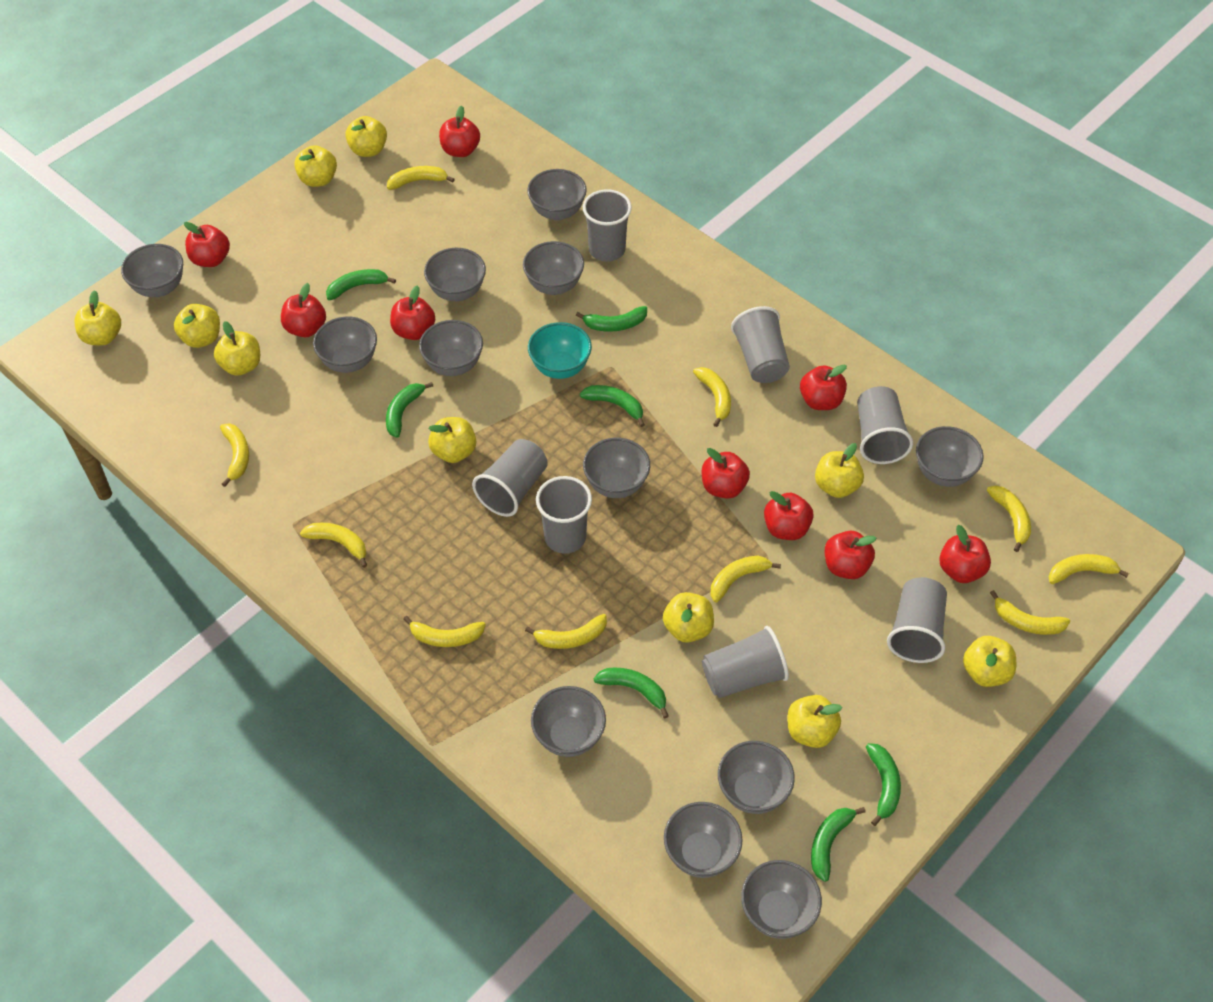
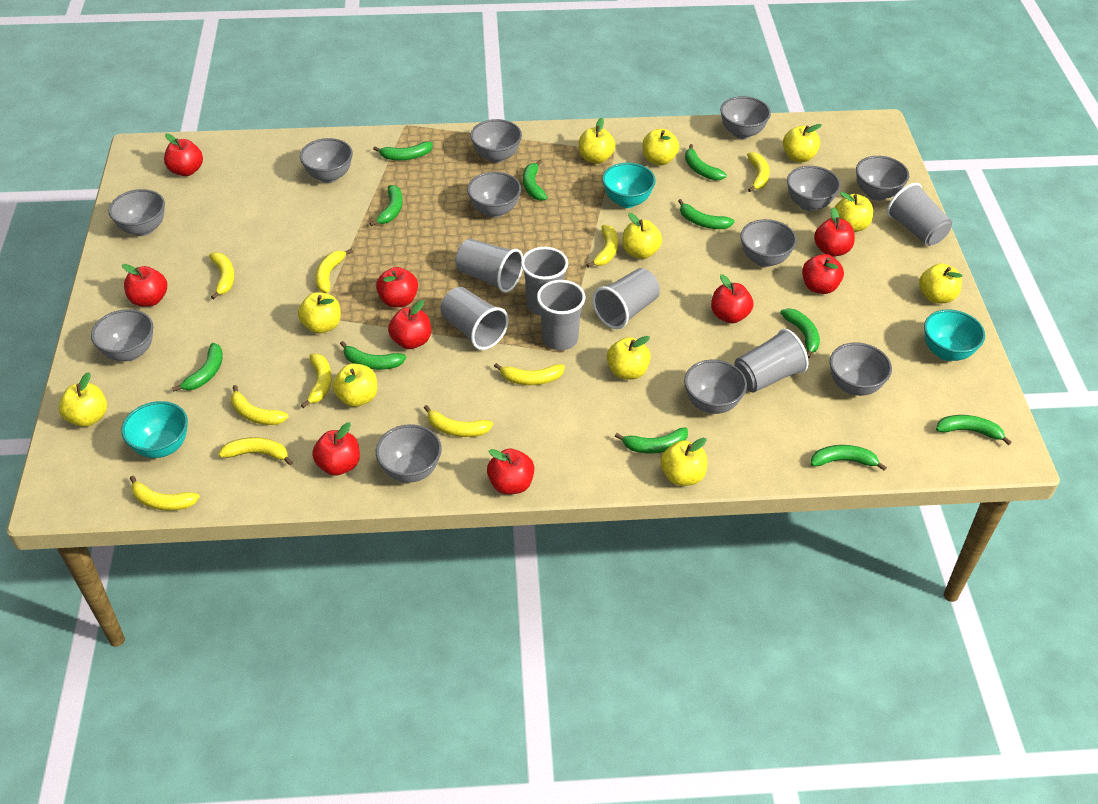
green banana: 7 -> 11
turquoise bowl: 1 -> 3
yellow apple: 10 -> 11

